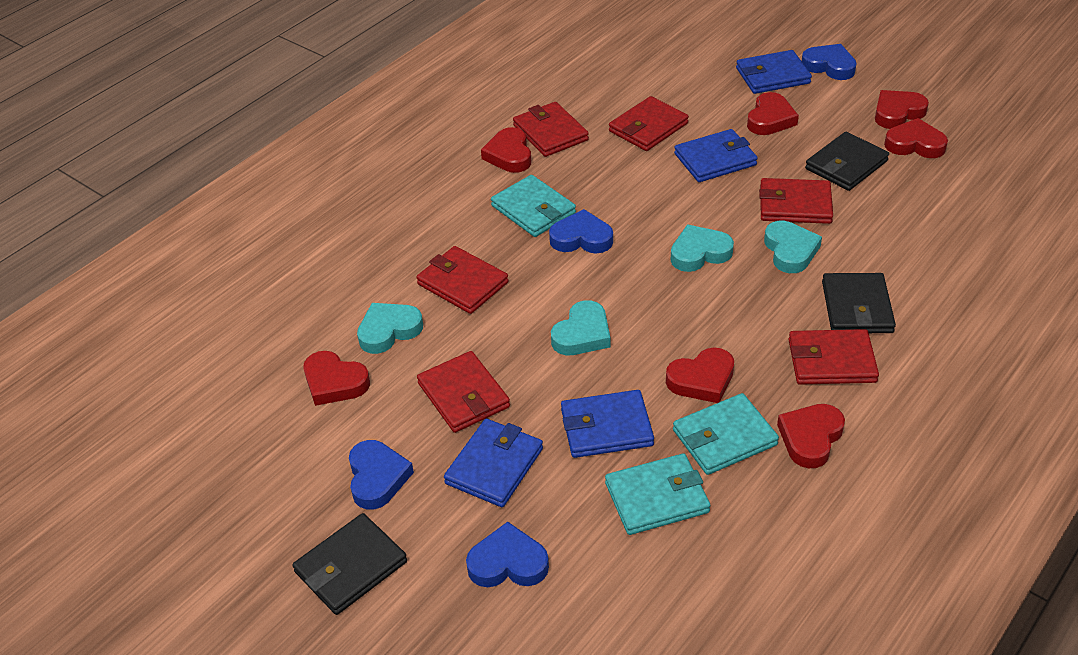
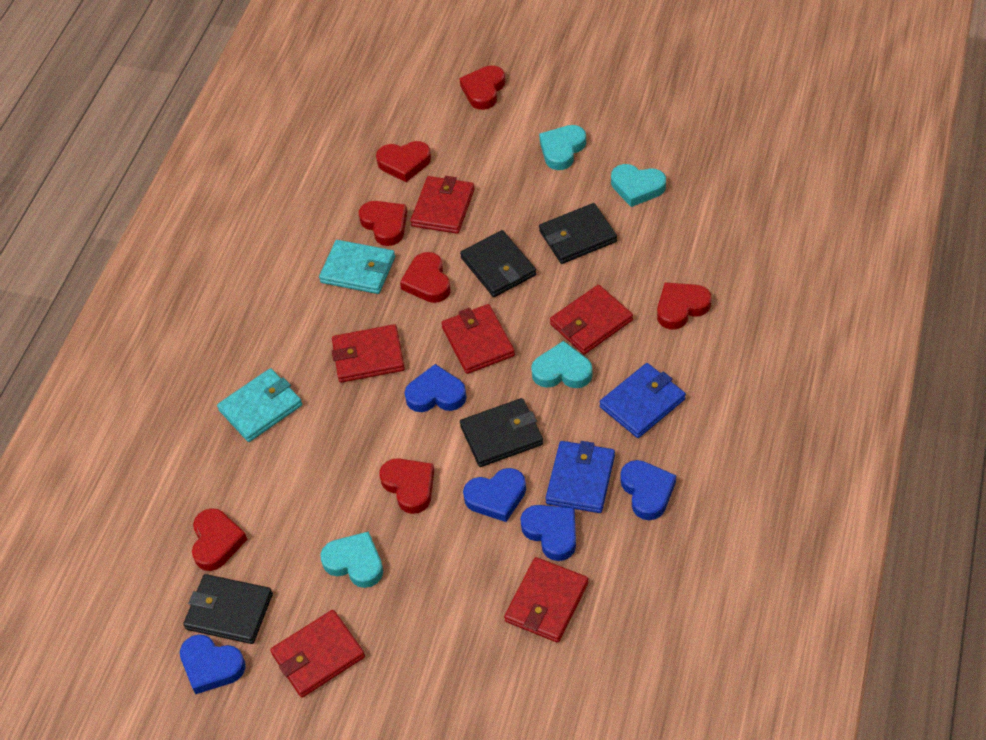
black wallet: 3 -> 4
blue heart: 4 -> 5
blue wallet: 4 -> 2
turquoise wallet: 3 -> 2

